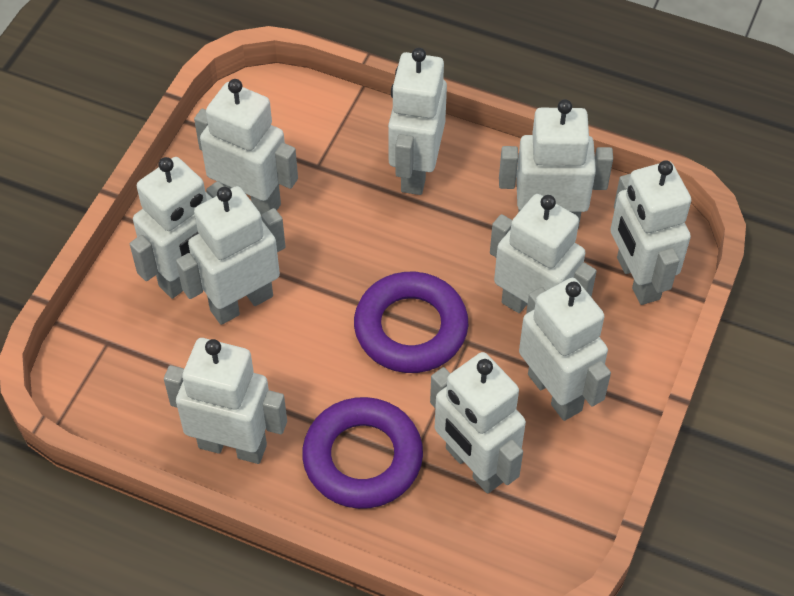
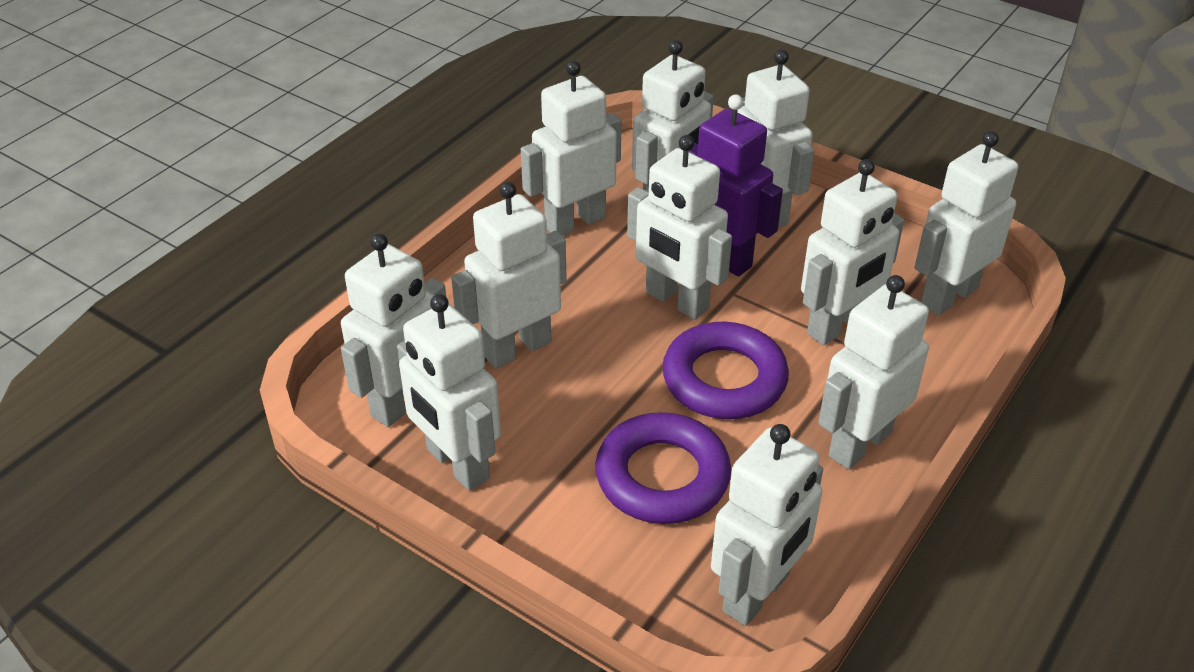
purple robot: 0 -> 1
white robot: 10 -> 11

